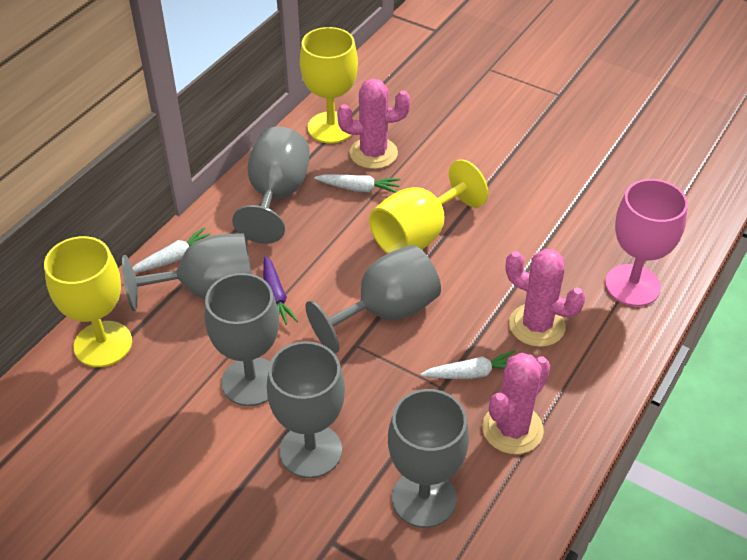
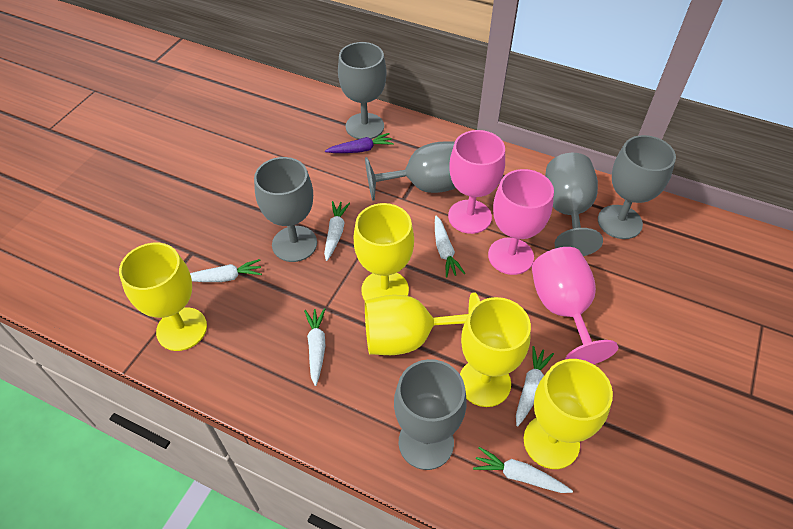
pink cactus: 3 -> 0
pink goblet: 1 -> 3
white carrot: 3 -> 6
yellow goblet: 3 -> 5

